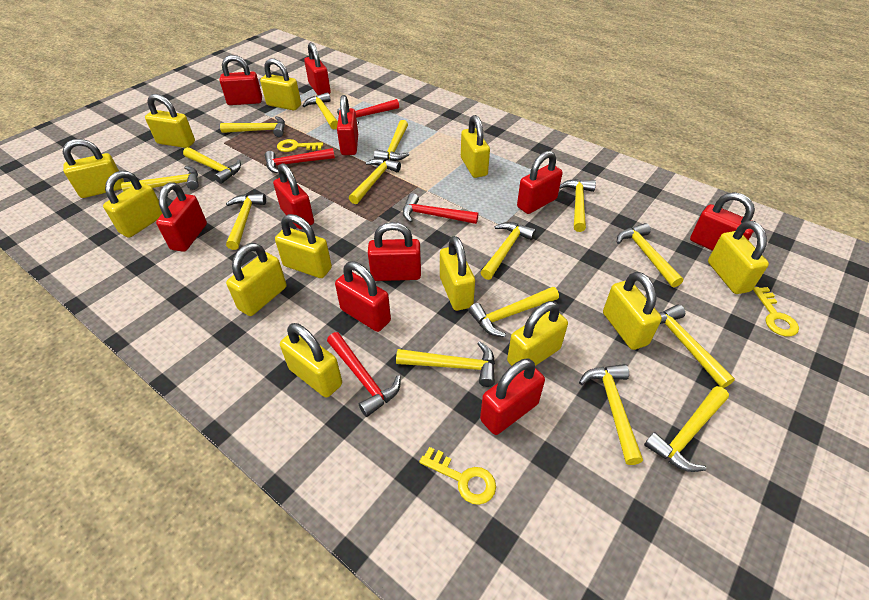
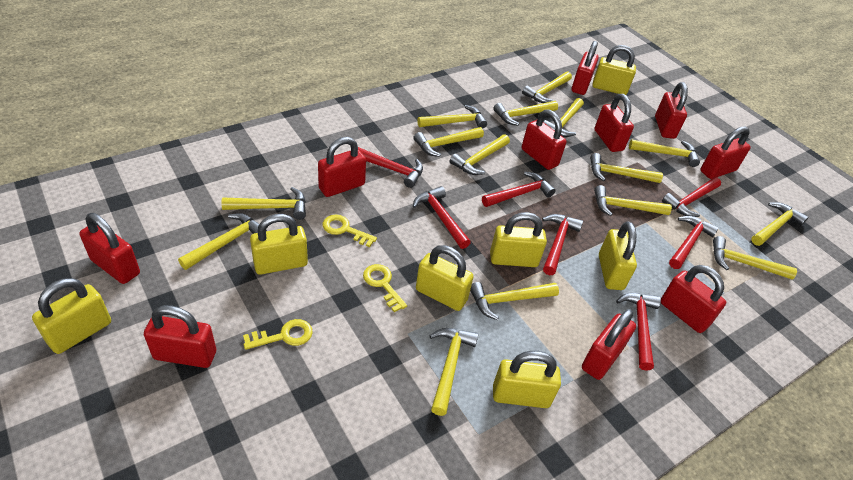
red hammer: 4 -> 7
yellow padlock: 12 -> 7

